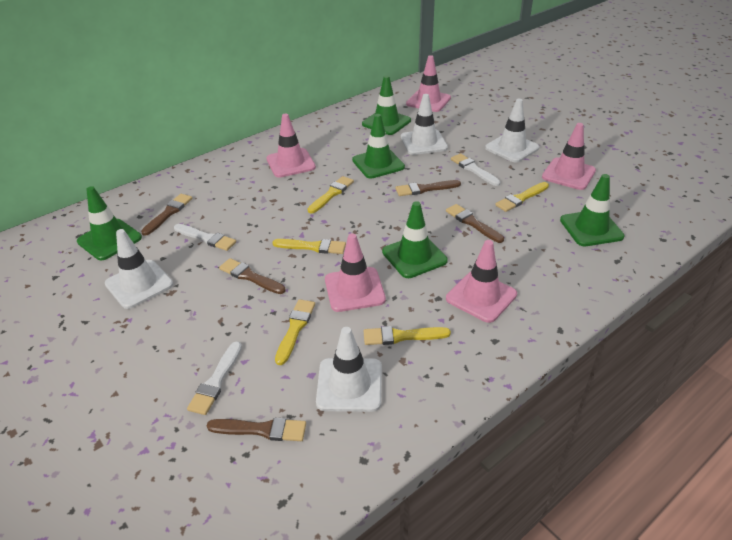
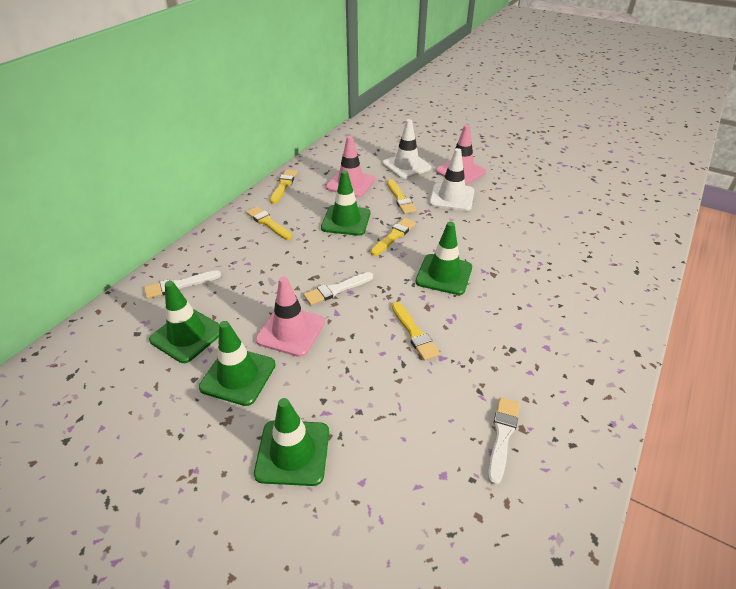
brown brush: 5 -> 0
pink traffic cone: 5 -> 3
white traffic cone: 4 -> 2

